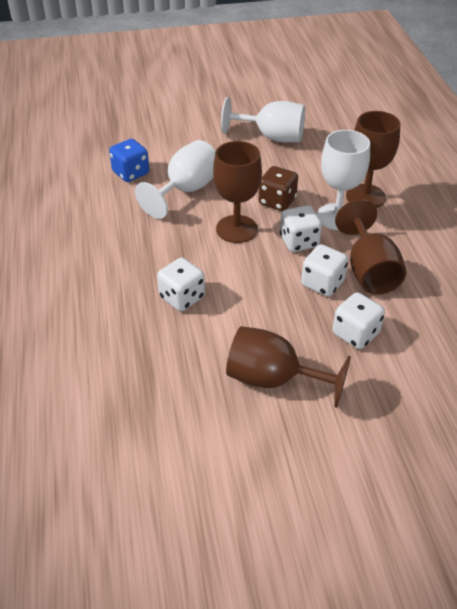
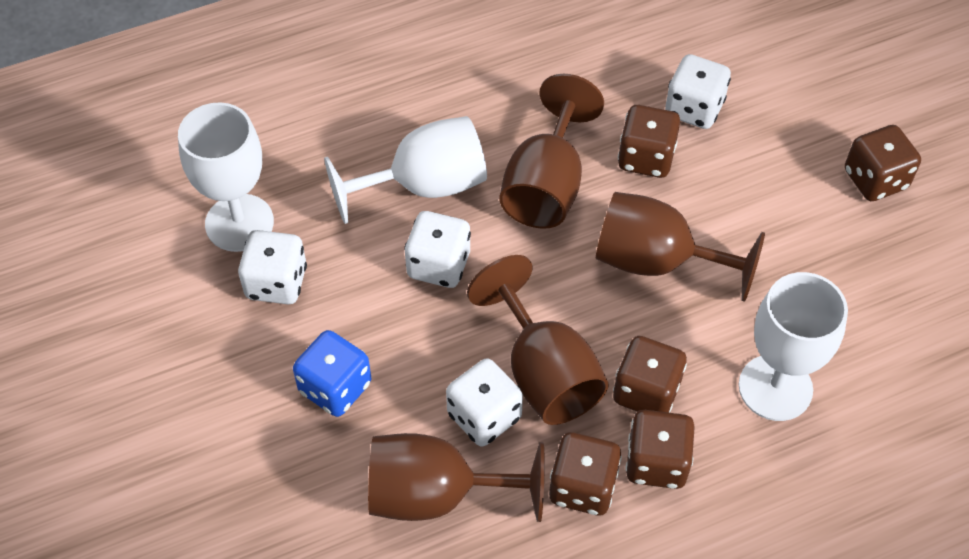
brown dice: 1 -> 5

